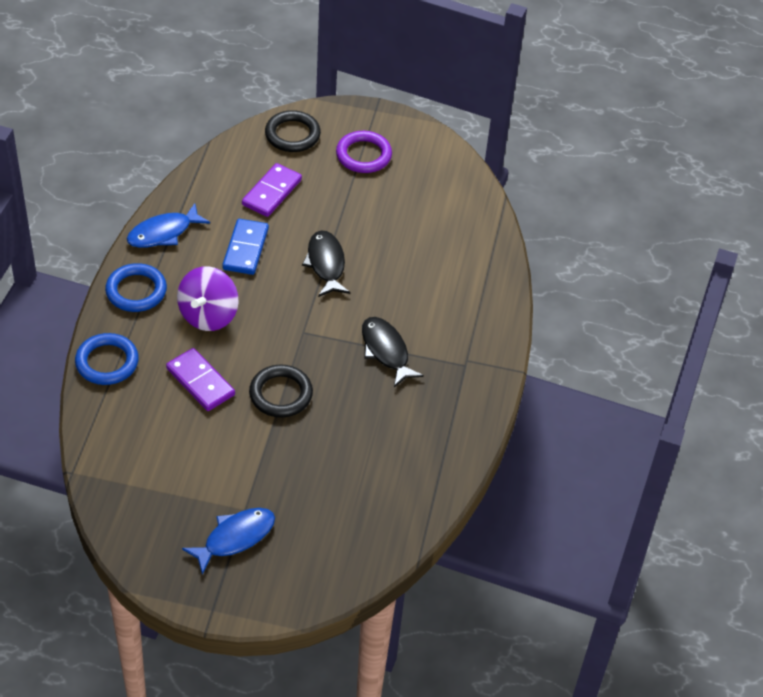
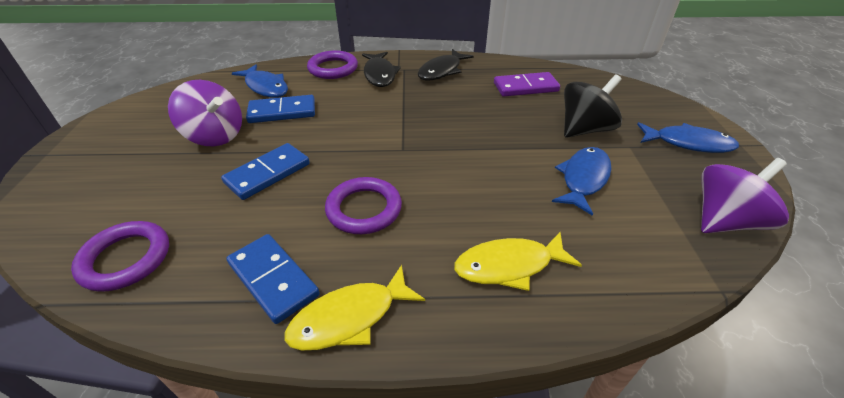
black ring: 2 -> 0
black spinning top: 0 -> 1
blue domino: 1 -> 3
blue fish: 2 -> 3
blue ring: 2 -> 0
purple domino: 2 -> 1
purple ring: 1 -> 3
purple spinning top: 1 -> 2
yellow fish: 0 -> 2

